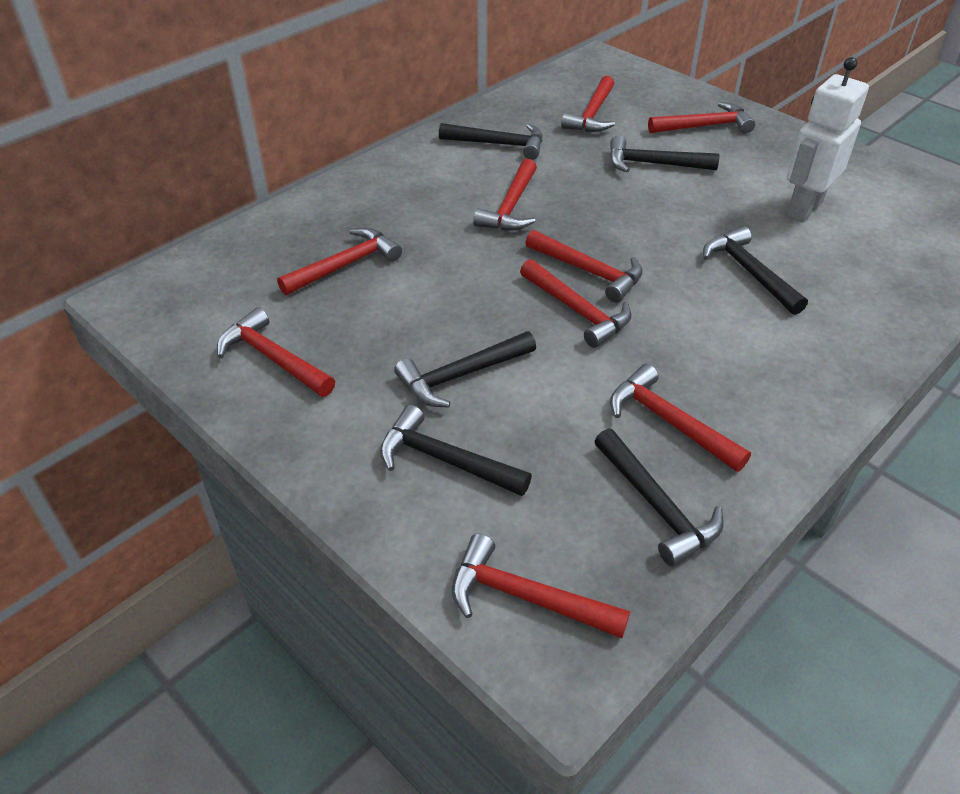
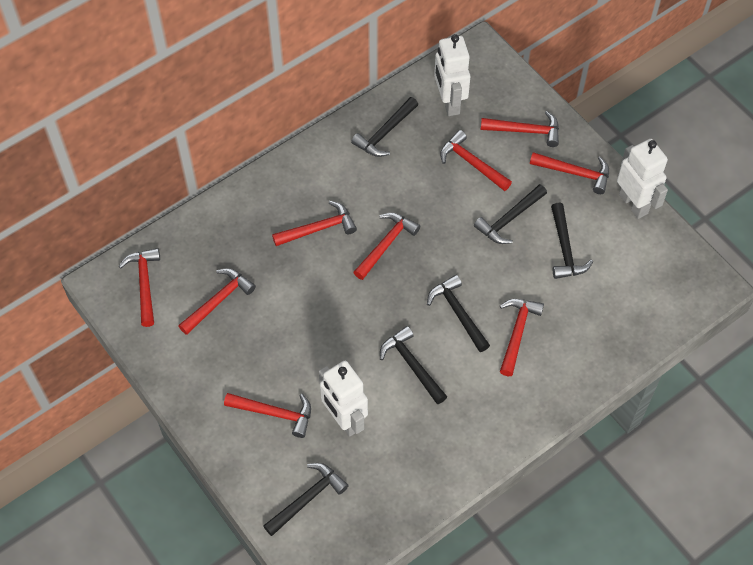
white robot: 1 -> 3

